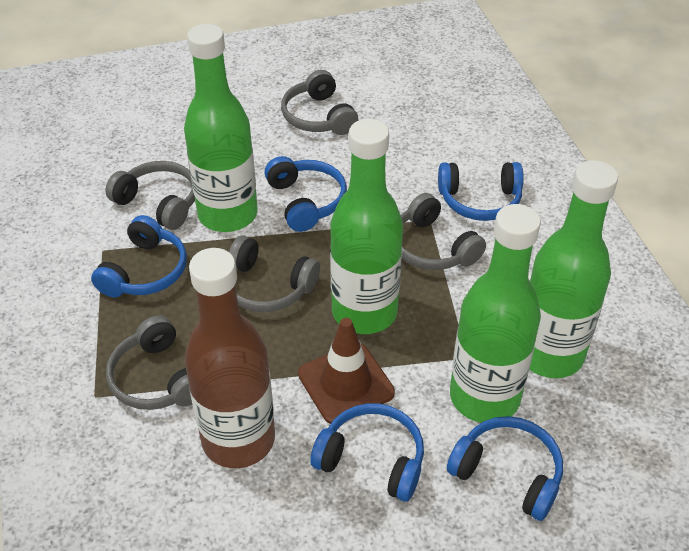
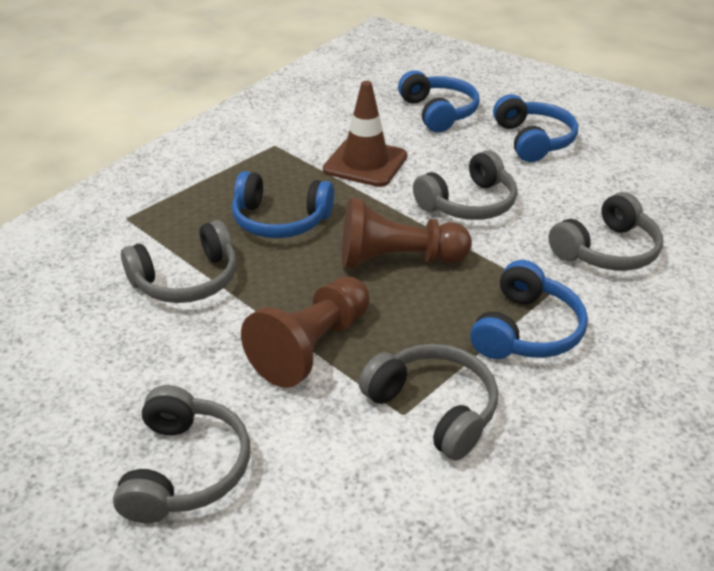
blue headphones: 5 -> 4
brown bottle: 1 -> 0
brown pawn: 0 -> 2
green bottle: 4 -> 0

